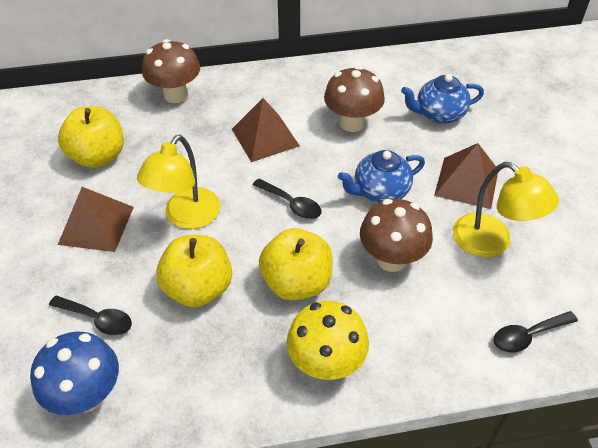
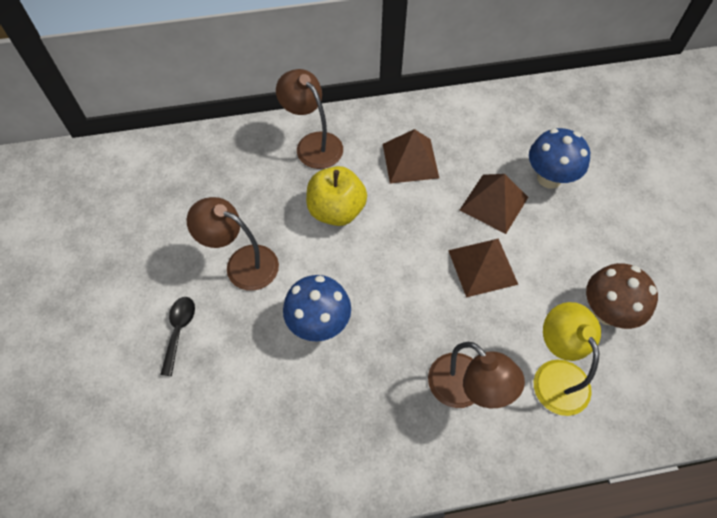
black spoon: 3 -> 1
blue mushroom: 1 -> 2
blue teapot: 2 -> 0
brown lamp: 0 -> 3
brown mushroom: 3 -> 1
yellow apple: 3 -> 1
yellow lamp: 2 -> 1
yellow mushroom: 1 -> 0

